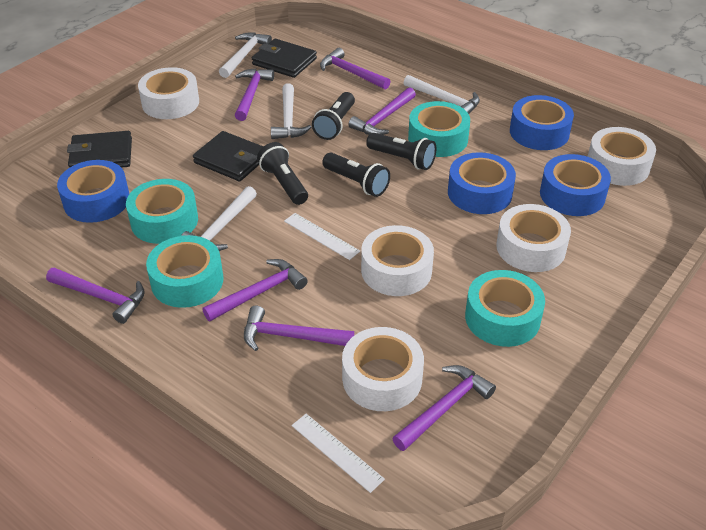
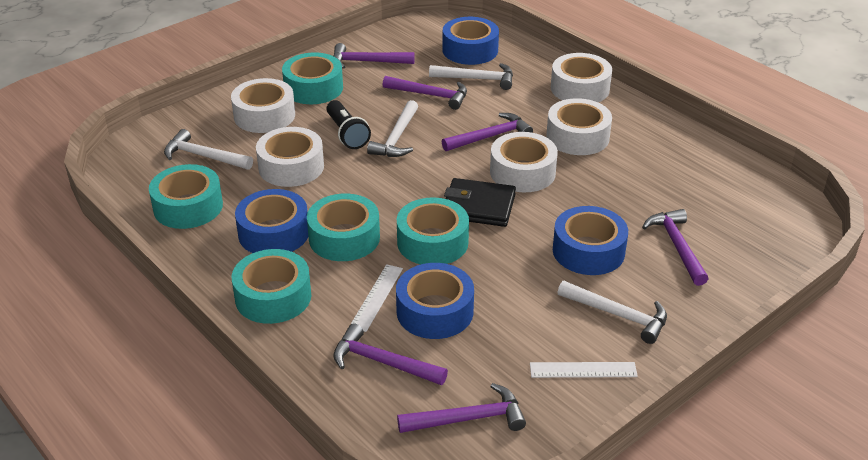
black flashlight: 4 -> 1
black wallet: 3 -> 1
purple hammer: 7 -> 6
turquoise tape: 4 -> 5

